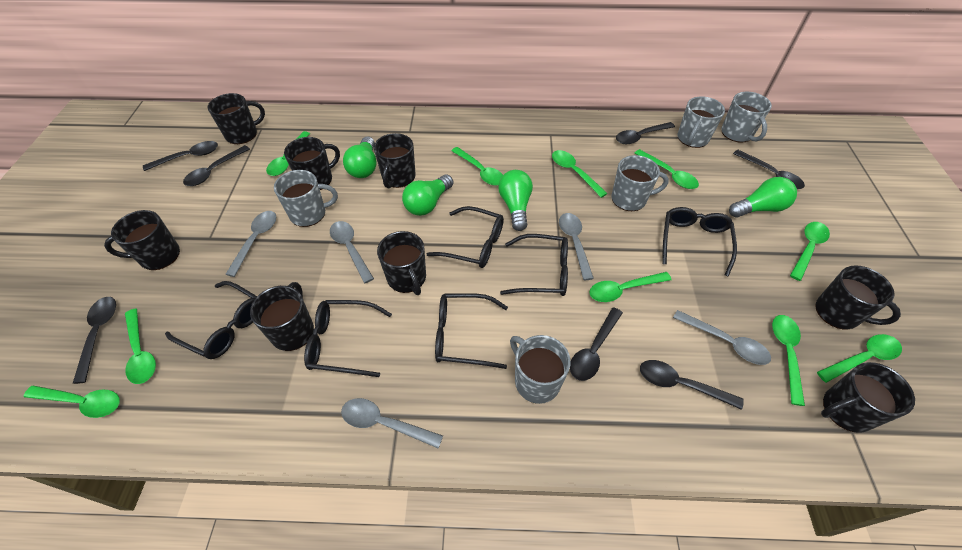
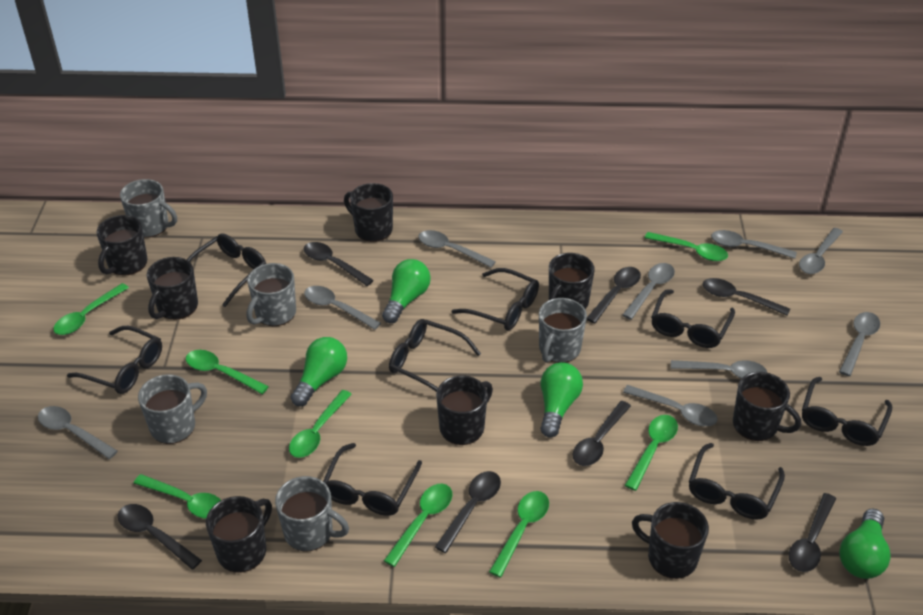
black glasses: 6 -> 8
green spoon: 10 -> 8
grey spoon: 5 -> 9

